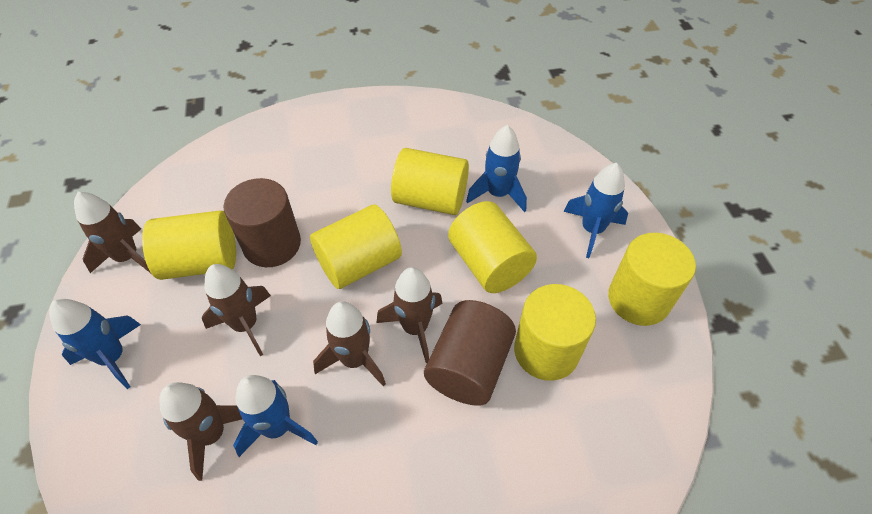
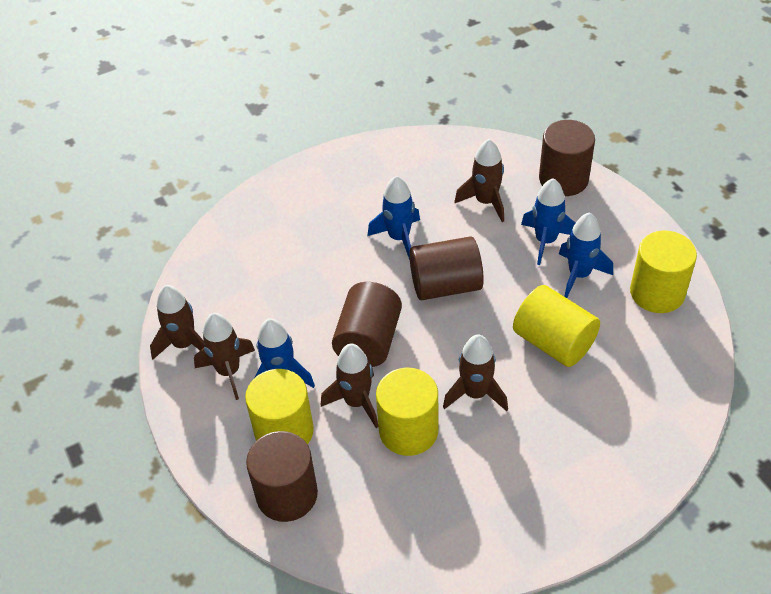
brown cylinder: 2 -> 4
yellow cylinder: 6 -> 4

